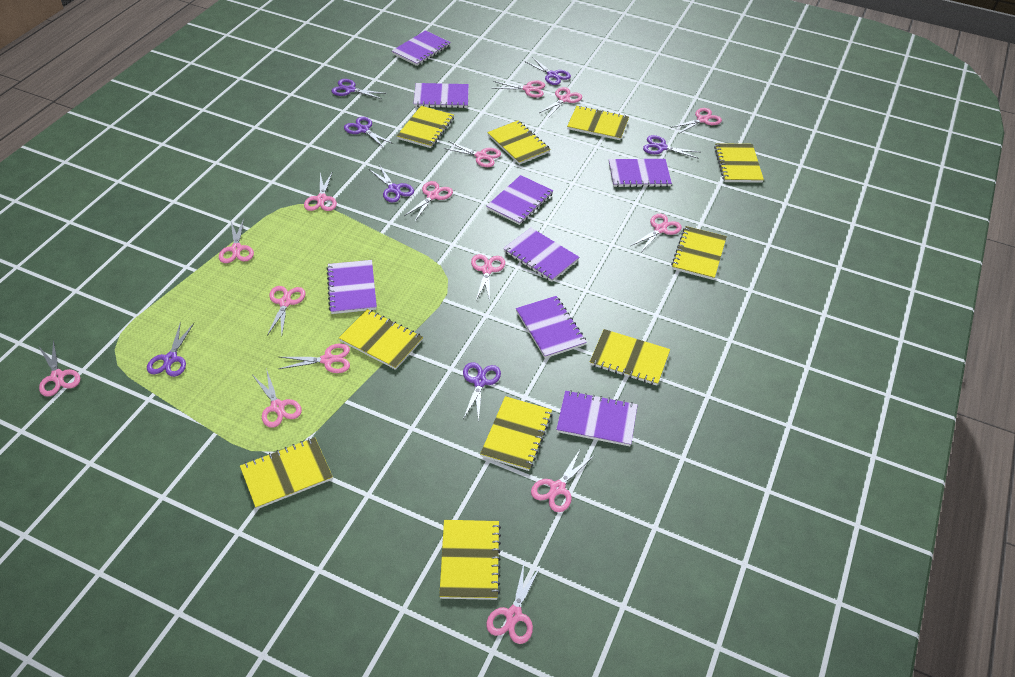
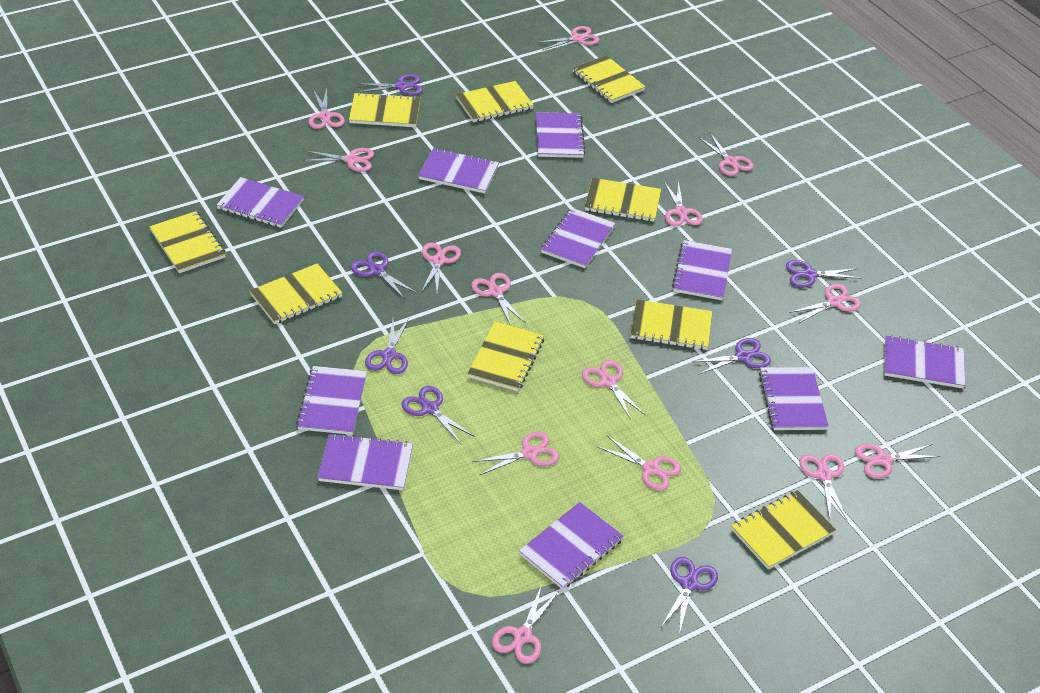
pink scissors: 15 -> 14
purple notebook: 8 -> 10
yellow notebook: 10 -> 9

